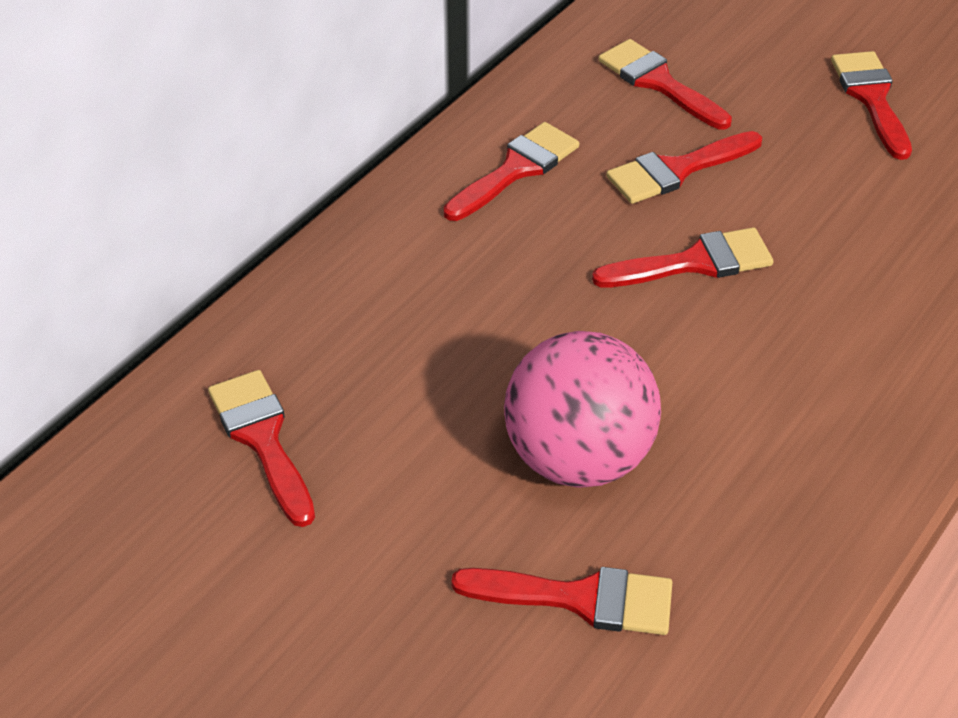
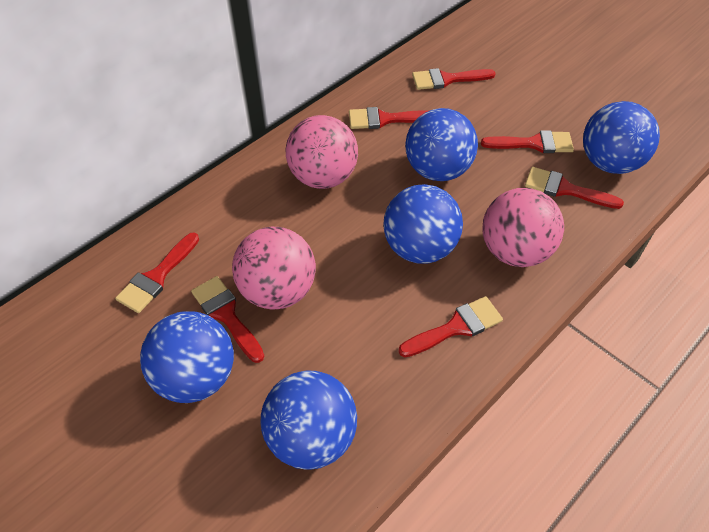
blue ball: 0 -> 5
pink ball: 1 -> 3

